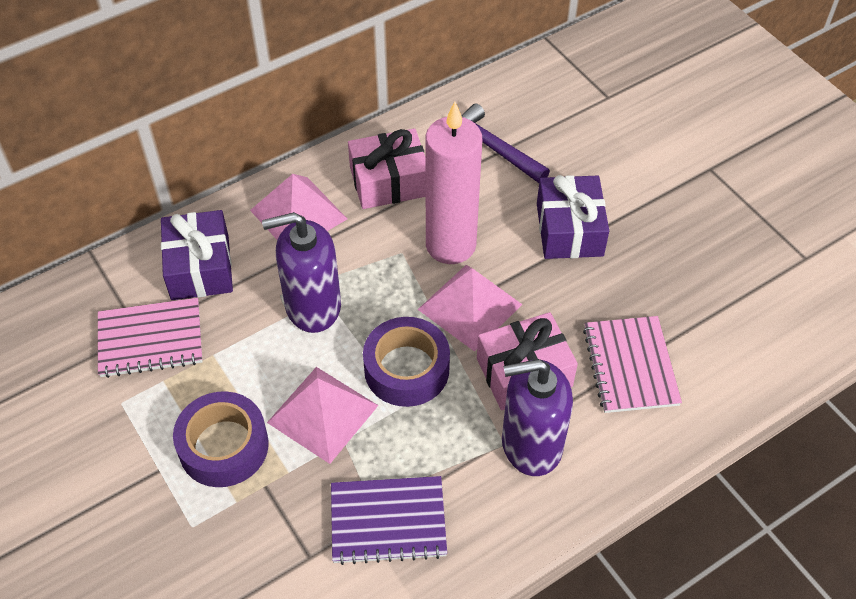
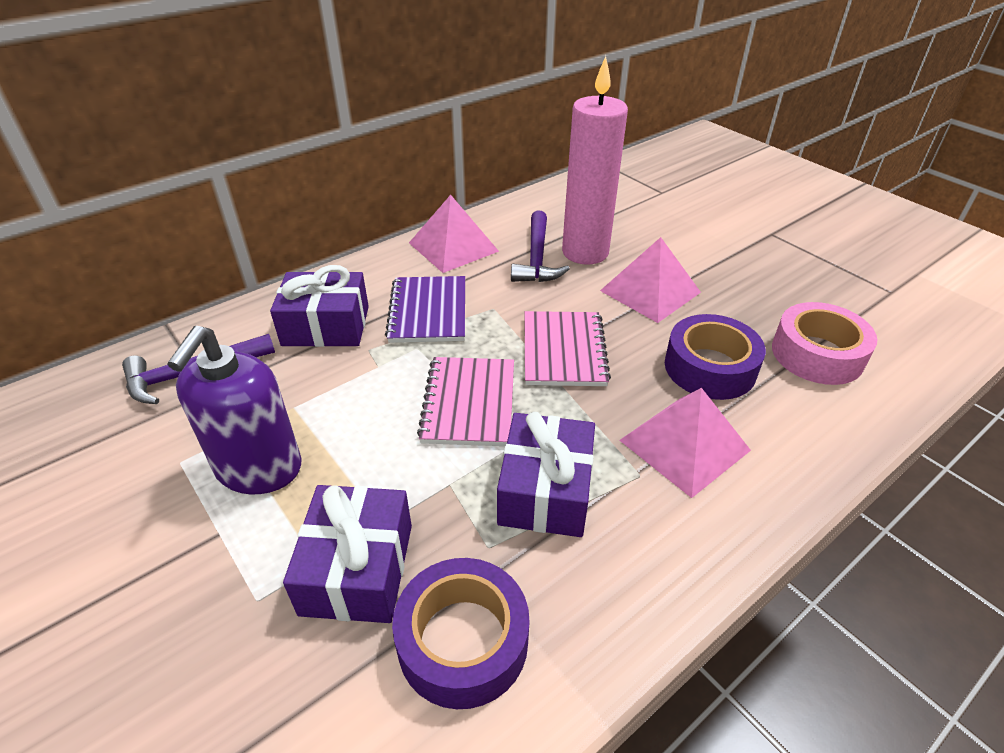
pink gift: 2 -> 0
pink tape: 0 -> 1
purple gift: 2 -> 3
purple hammer: 1 -> 2
purple soap dispenser: 2 -> 1

